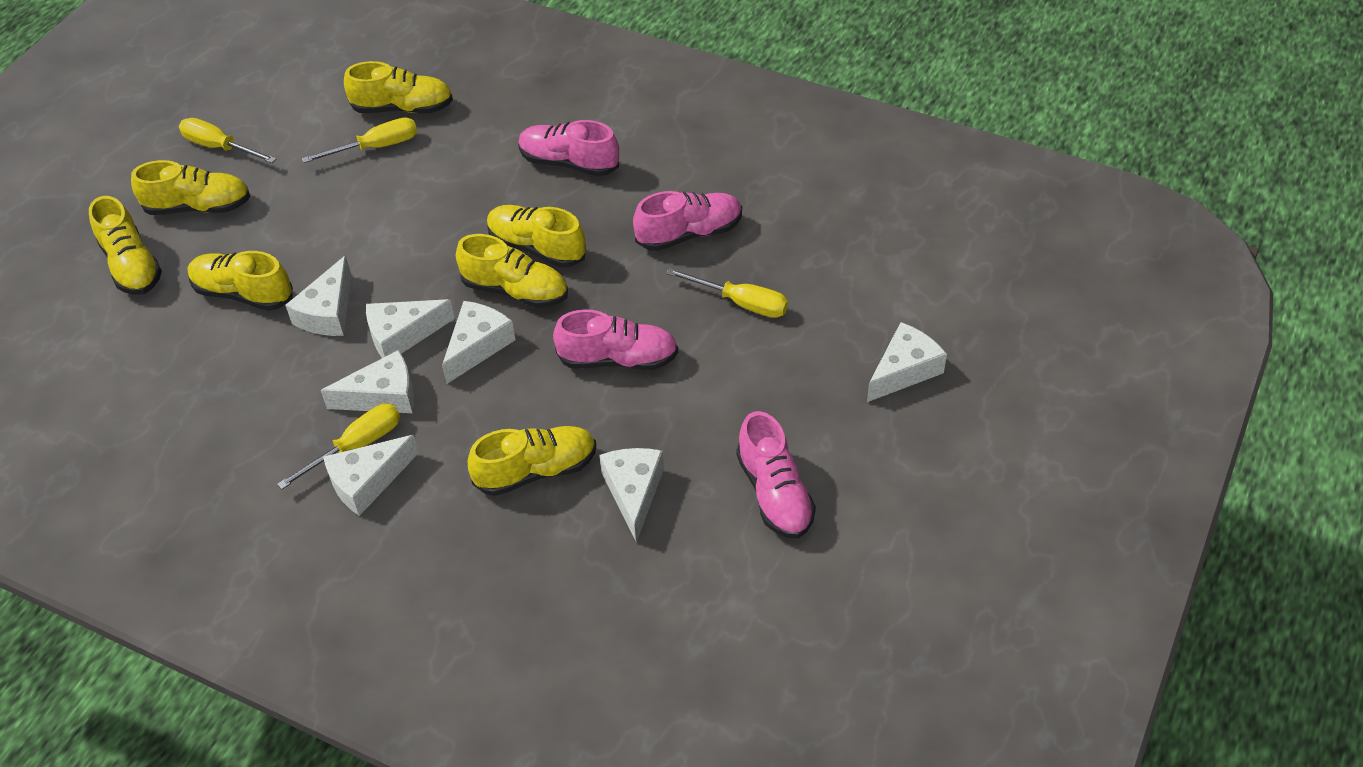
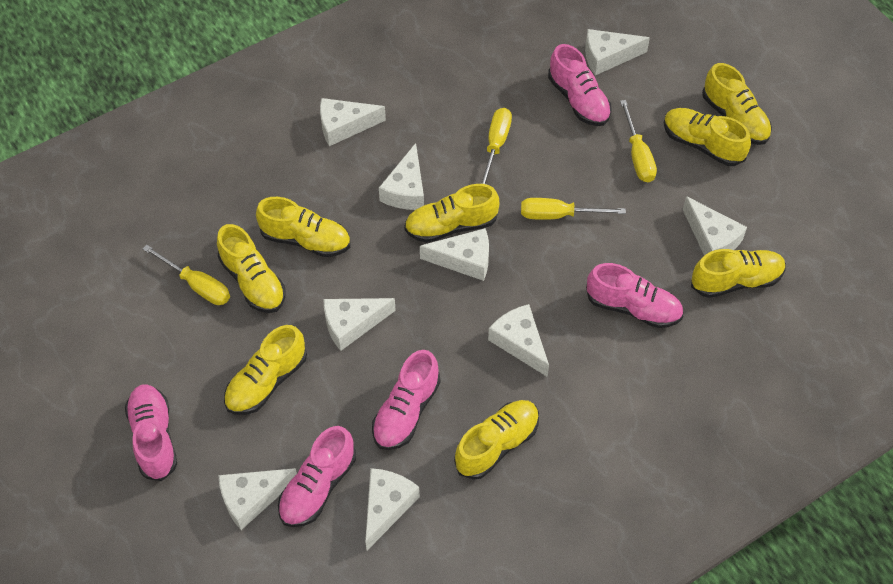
pink shoe: 4 -> 5
white cheese: 7 -> 9
yellow shoe: 7 -> 8

